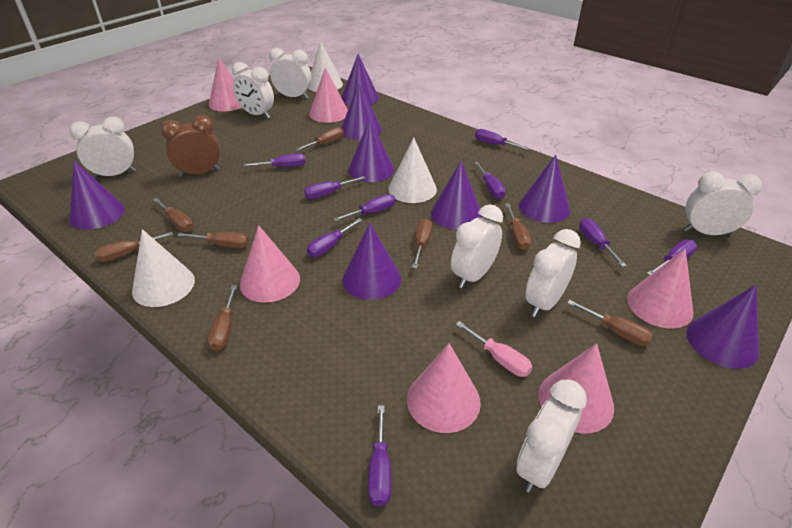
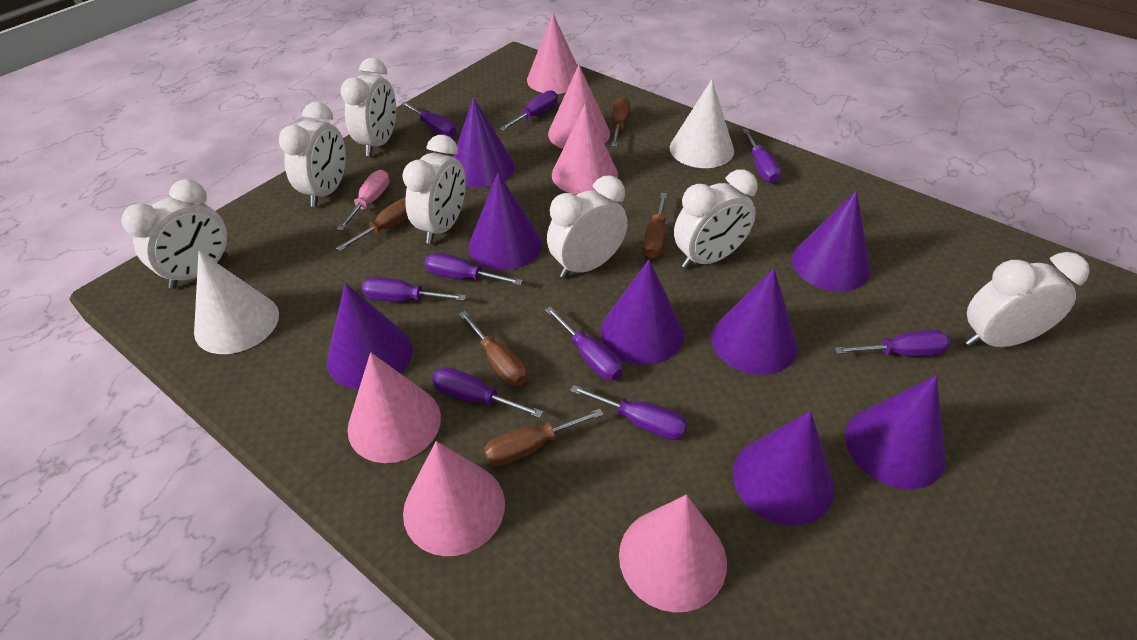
brown clock: 1 -> 0
brown screwdriver: 8 -> 5
white cone: 3 -> 2

